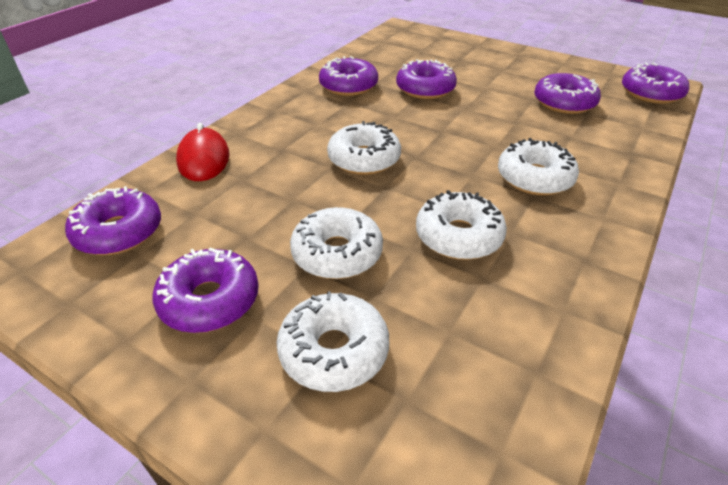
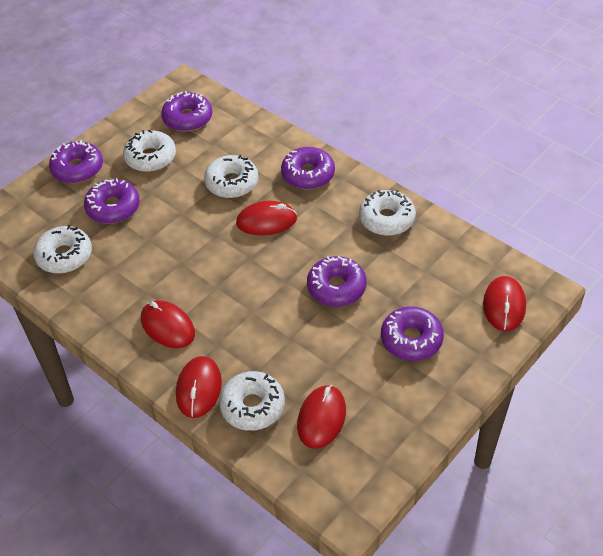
red mouse: 1 -> 5

